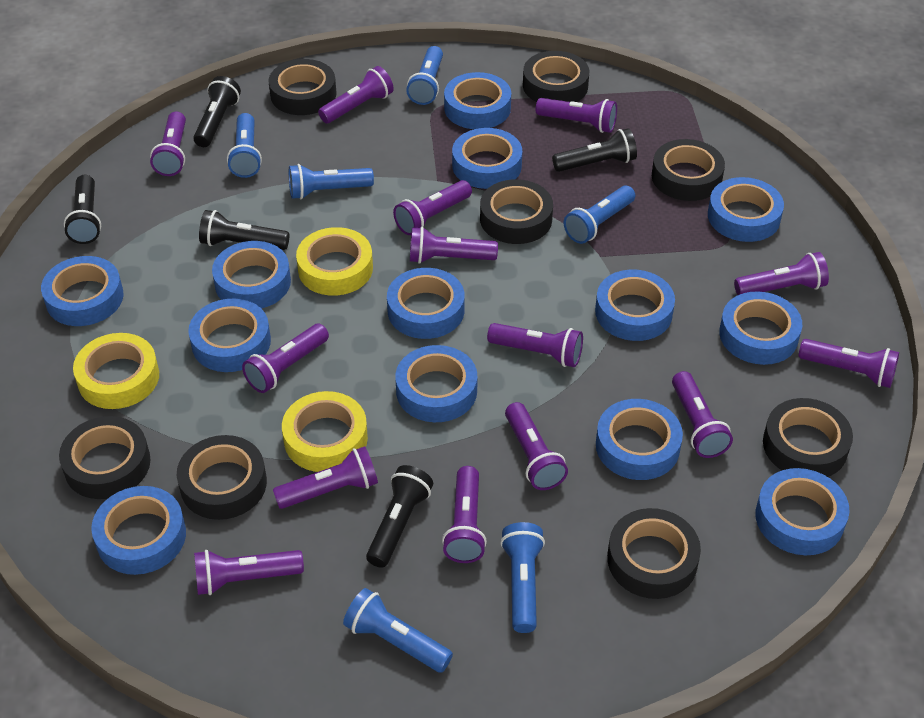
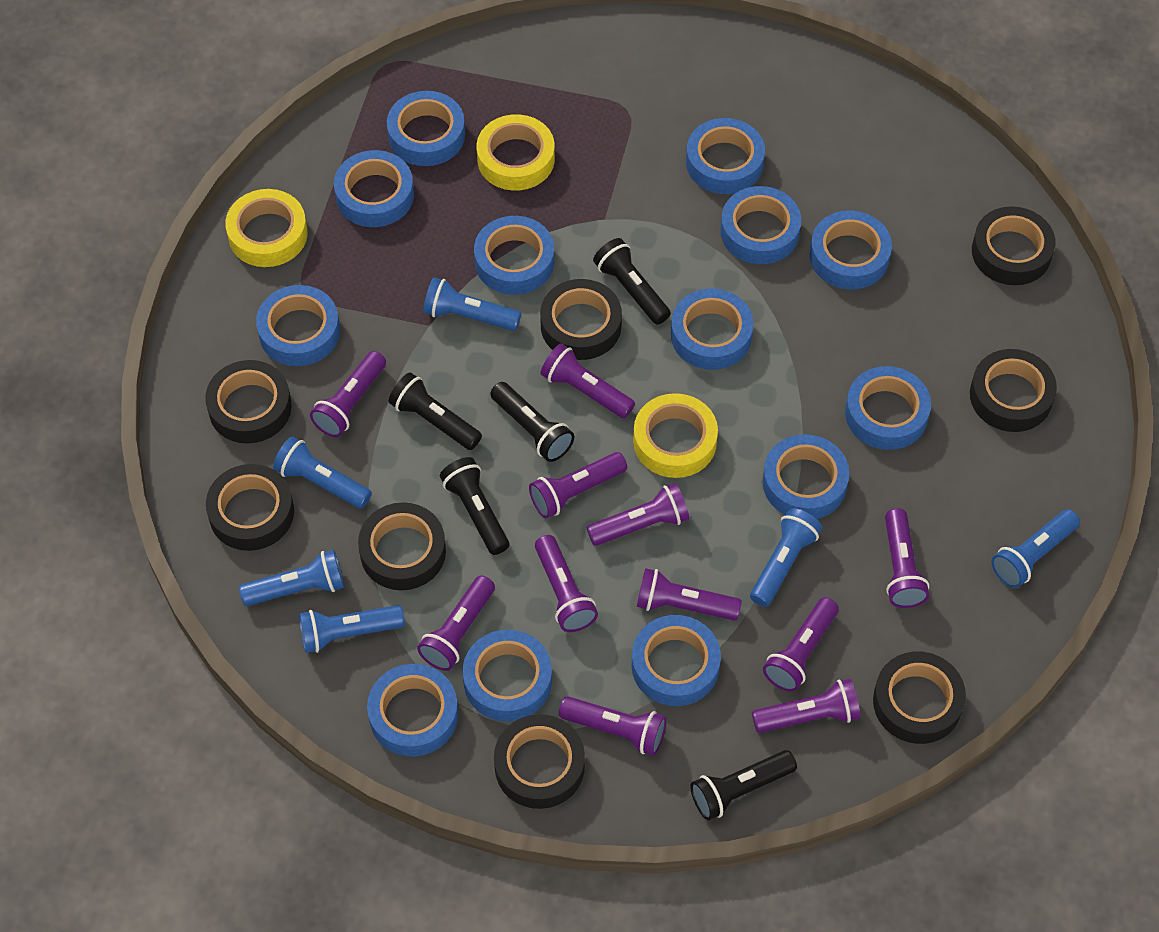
purple flashlight: 14 -> 11

